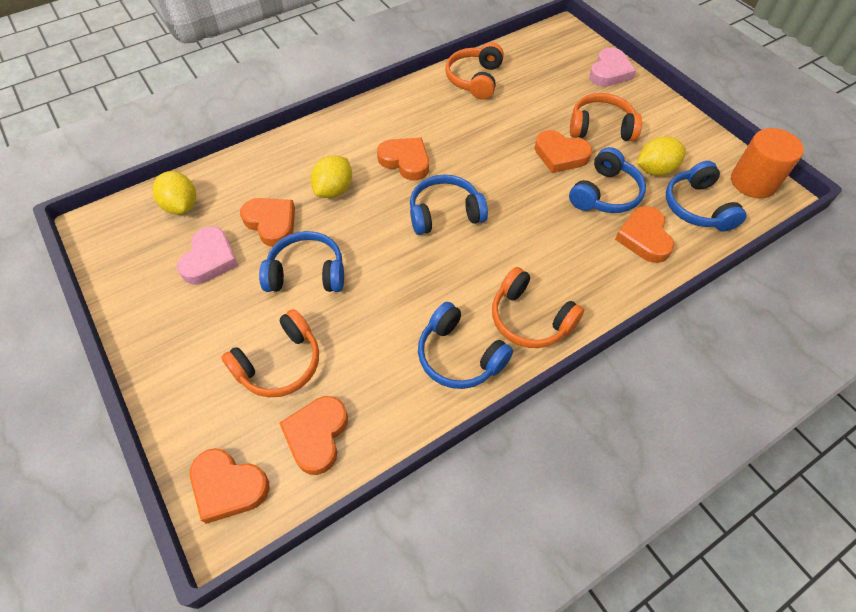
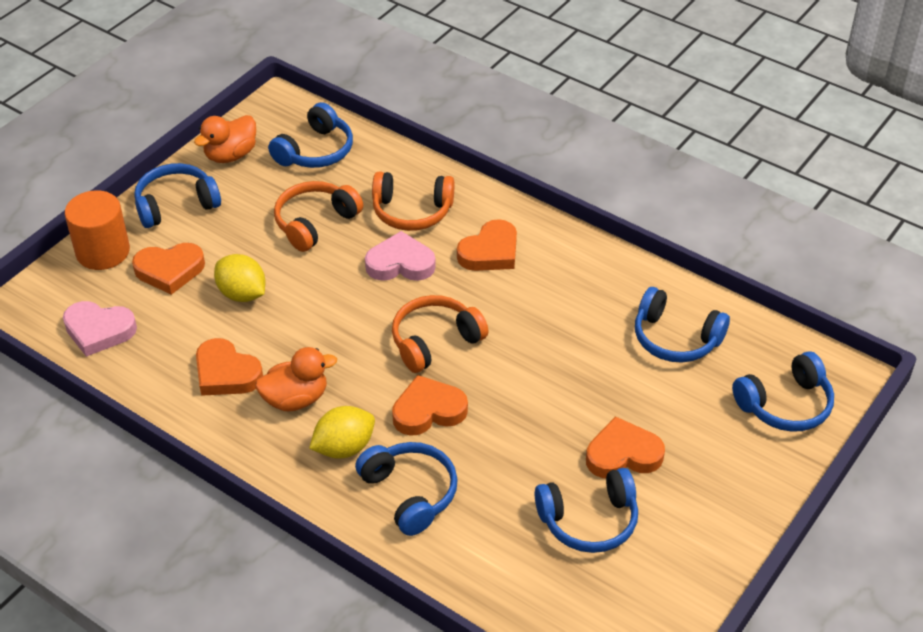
blue headphones: 5 -> 6
orange duck: 0 -> 2
orange headphones: 4 -> 3
orange heart: 6 -> 5
yellow lemon: 3 -> 2

